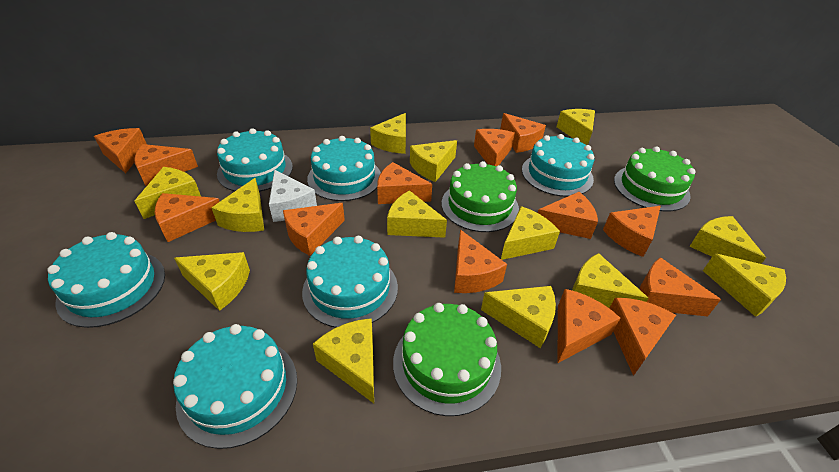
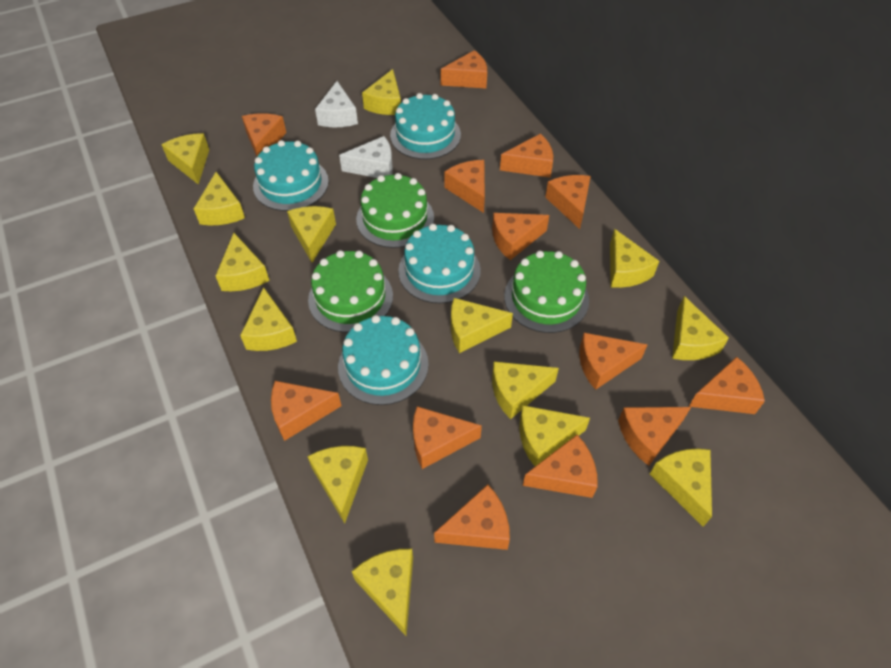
turquoise cake: 6 -> 4
white cheese: 1 -> 2
yellow cheese: 13 -> 14

